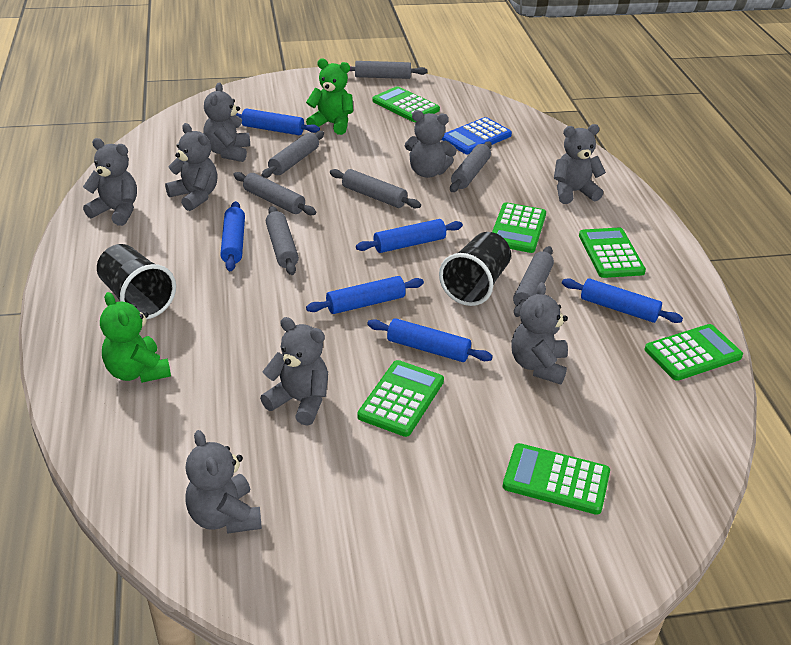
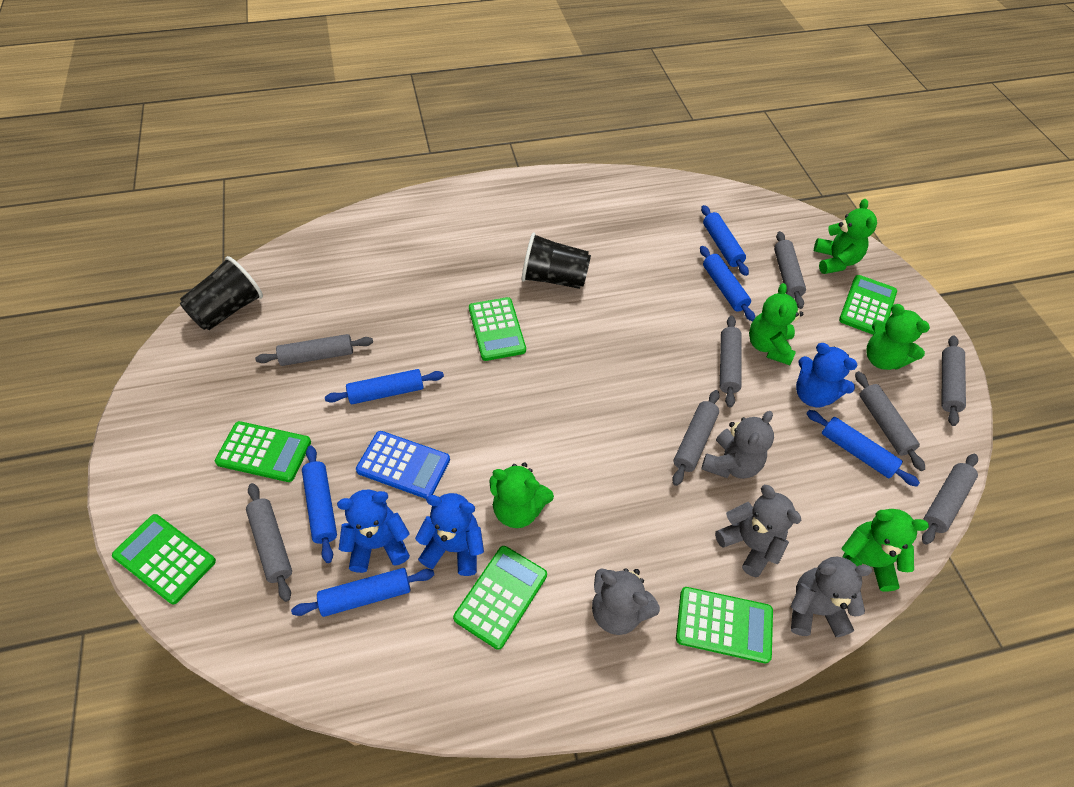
blue teddy bear: 0 -> 3
green teddy bear: 2 -> 5
grey rolling pin: 7 -> 8
grey teddy bear: 8 -> 4

